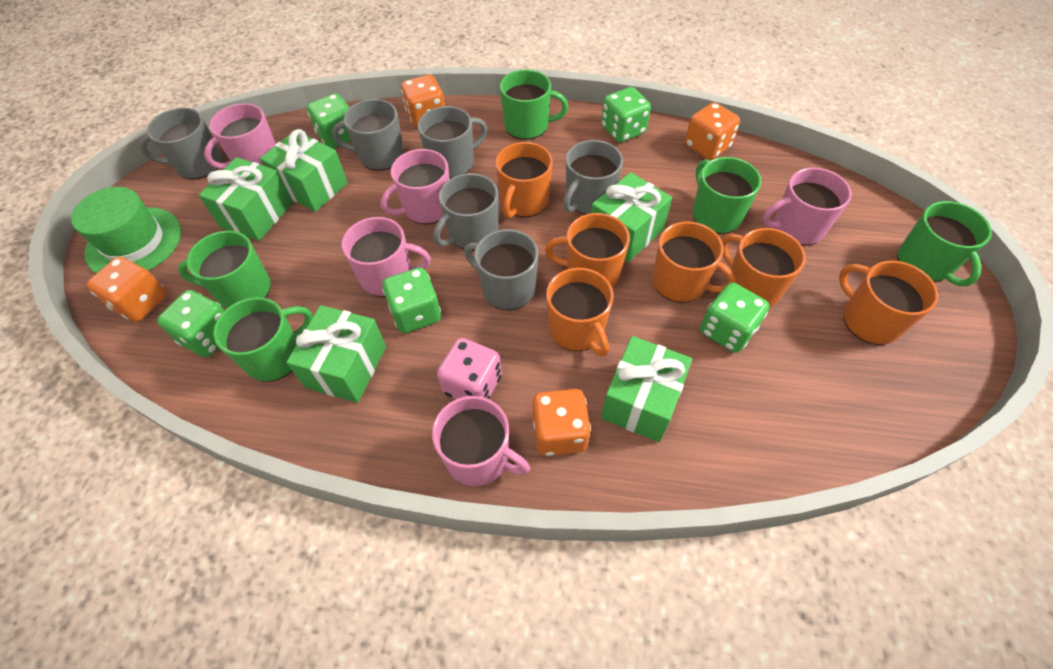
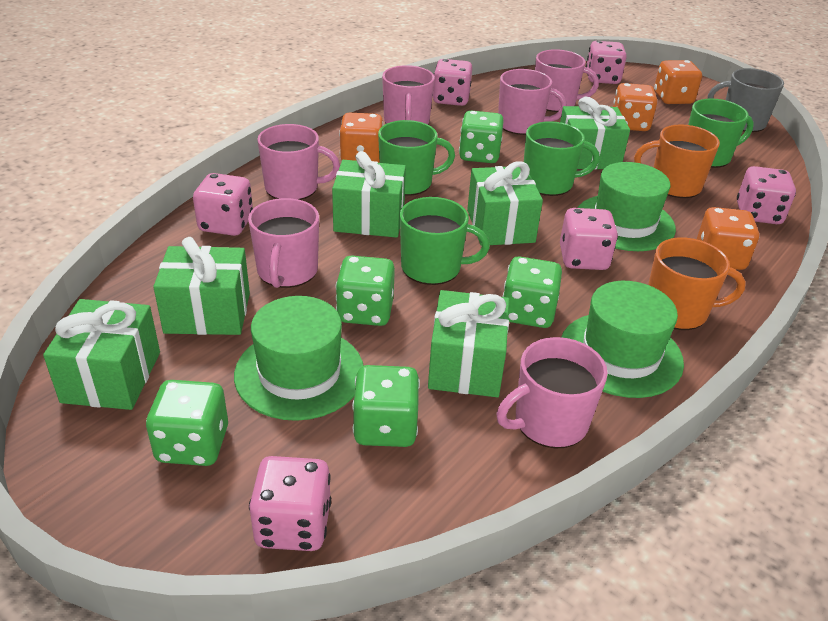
green gift: 5 -> 6
green hat: 1 -> 3
green mug: 5 -> 4
grey mug: 6 -> 1
orange mug: 6 -> 2
pink dice: 1 -> 6
pink mug: 5 -> 6

